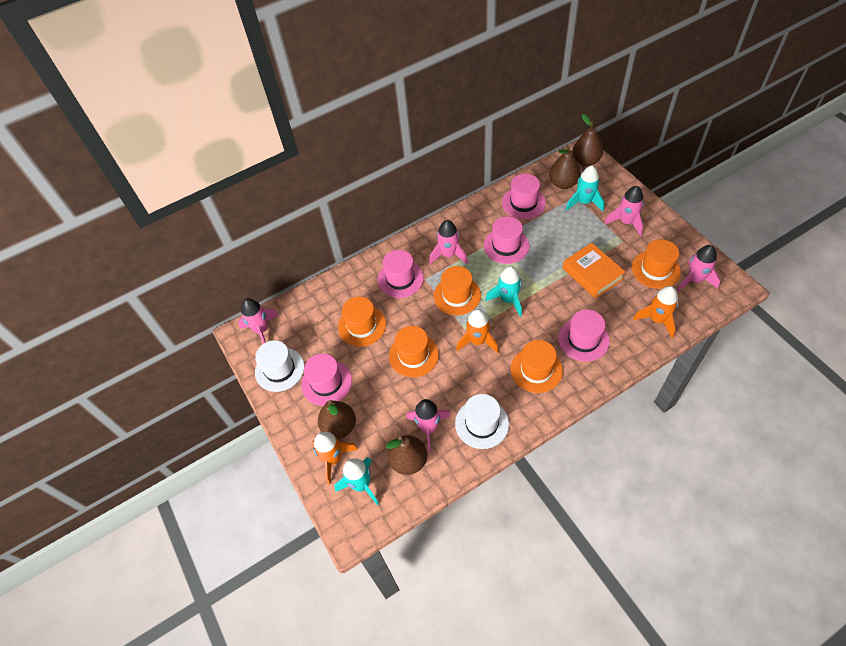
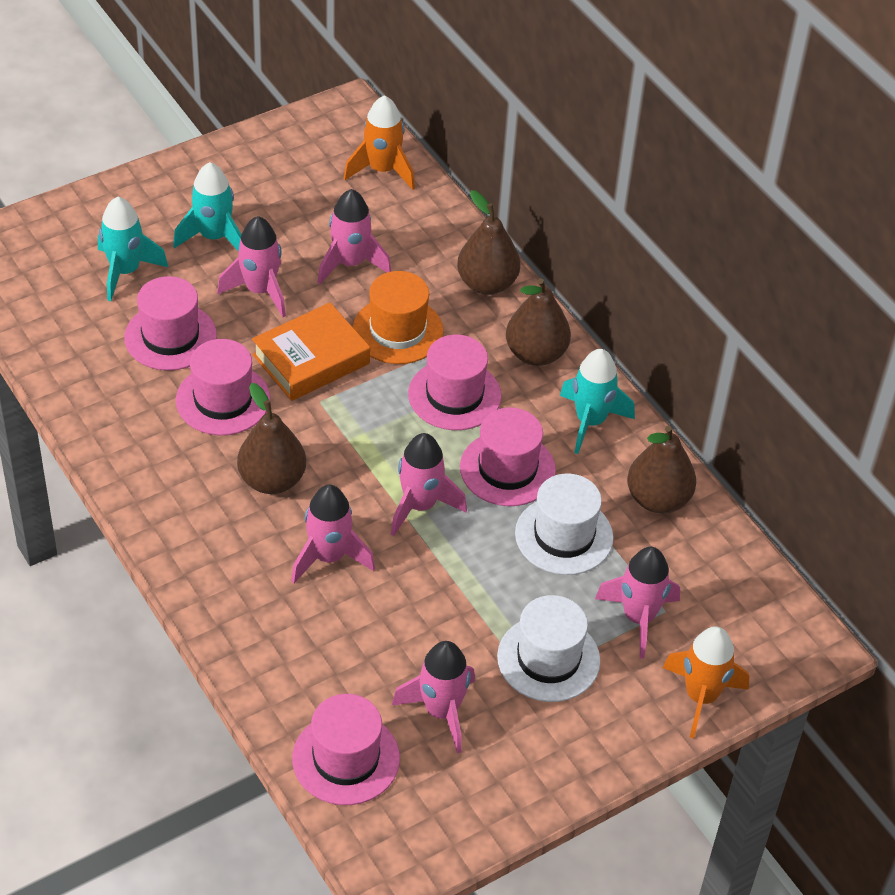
orange hat: 5 -> 1
orange rocket: 3 -> 2
pink rocket: 5 -> 6

